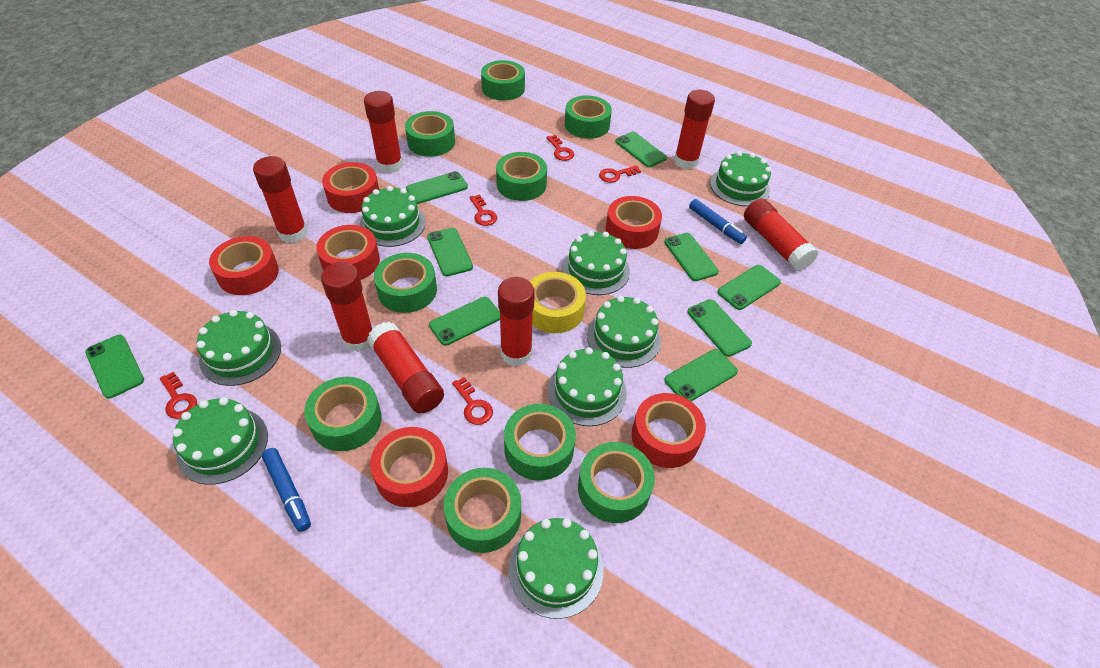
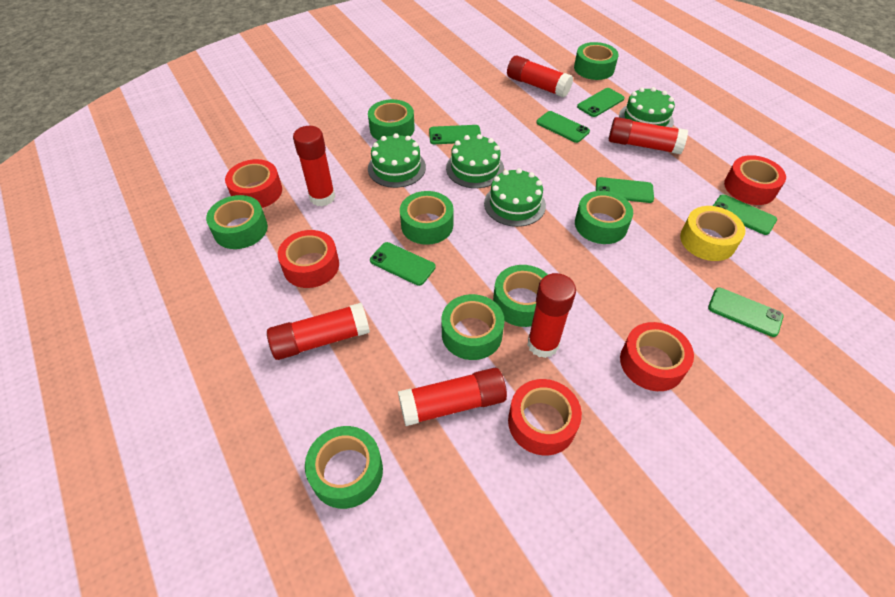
blue marker: 2 -> 0
green cake: 8 -> 4
green phone: 9 -> 7
green tape: 9 -> 8
red glue stick: 7 -> 6
red key: 5 -> 0
red tape: 6 -> 5

